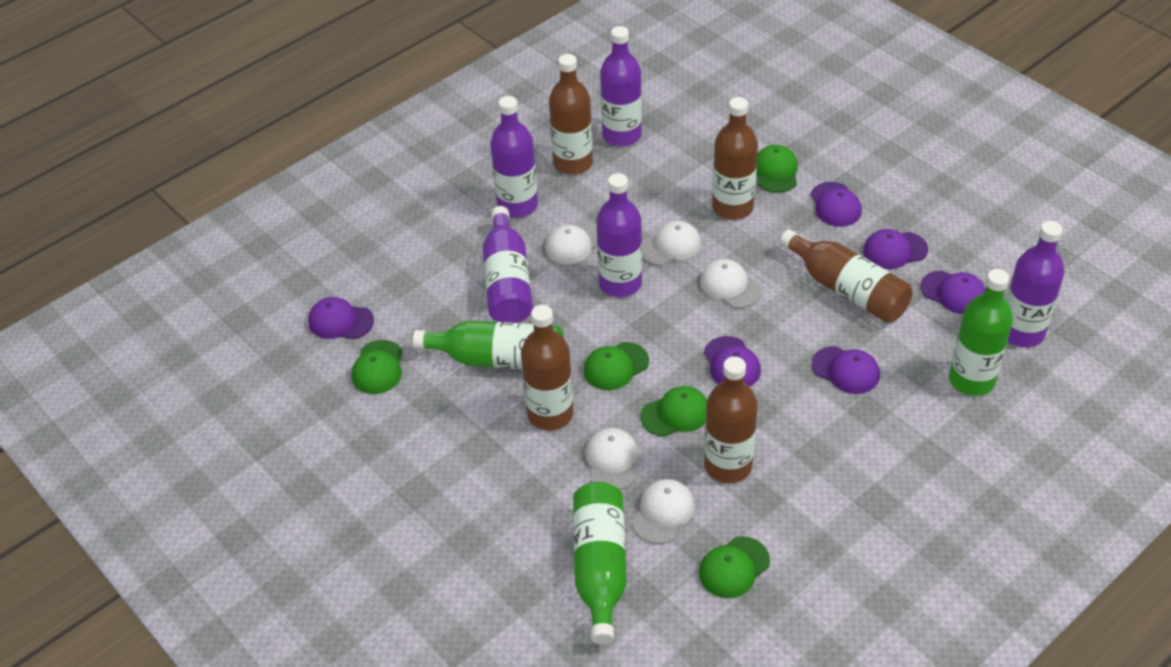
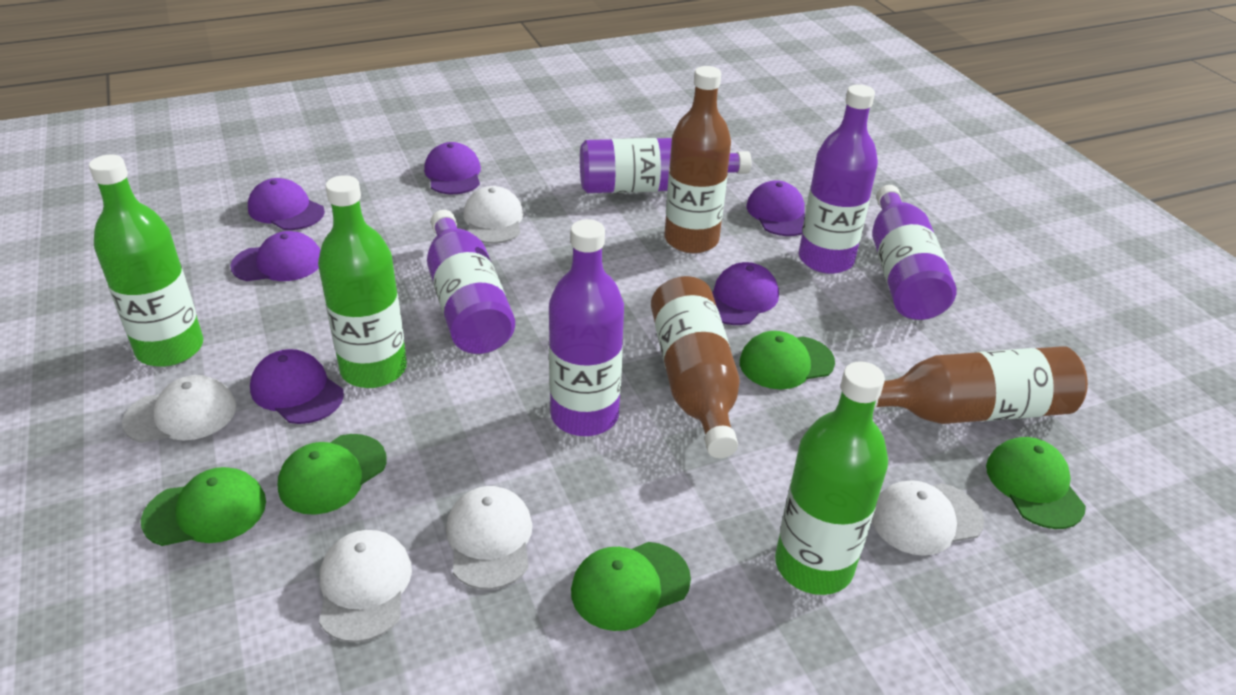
brown bottle: 5 -> 3

